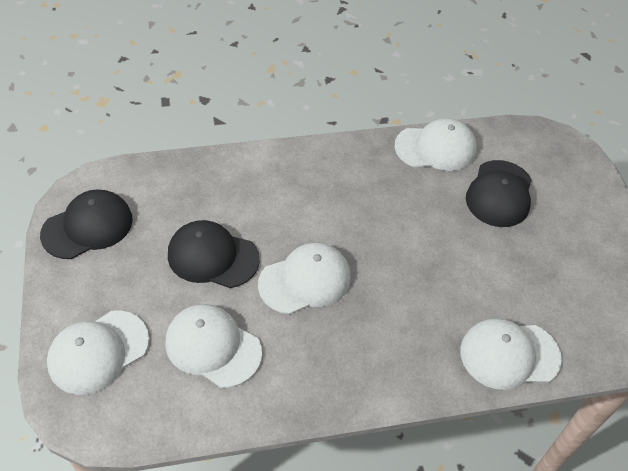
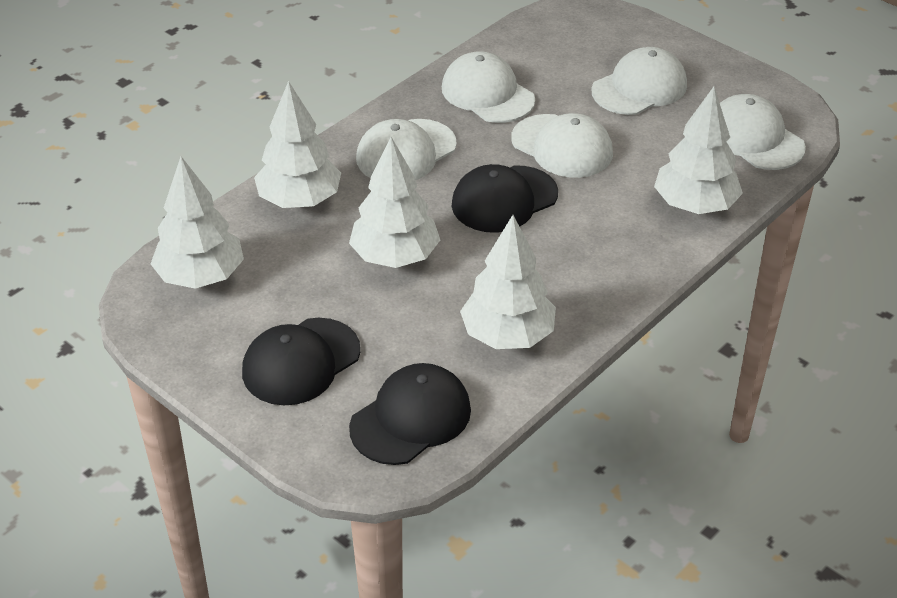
white tree: 0 -> 5

